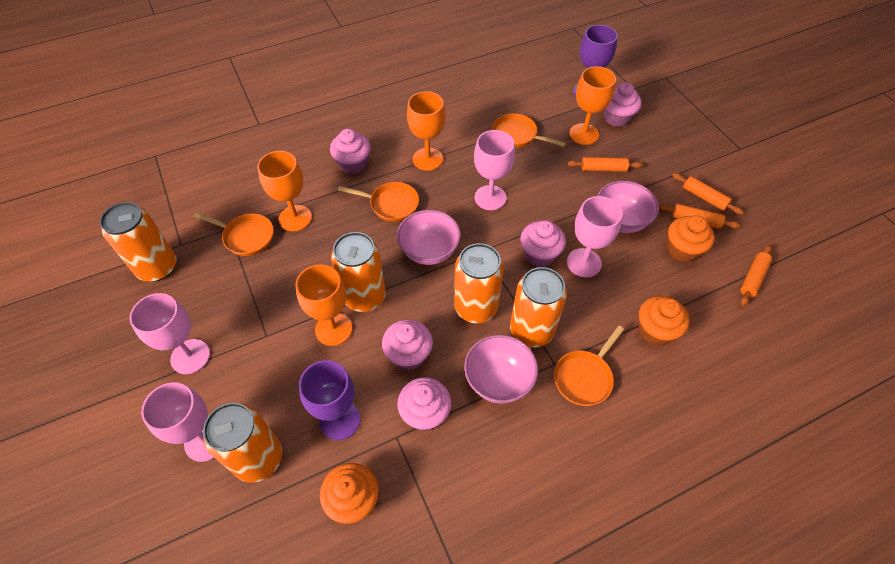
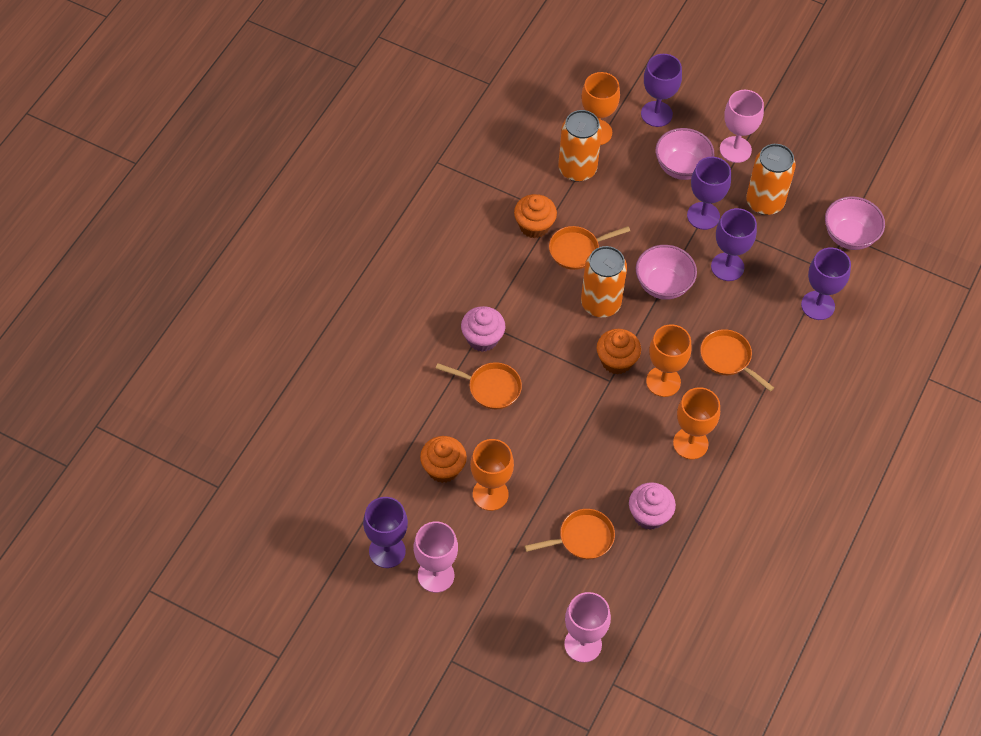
orange can: 5 -> 3
orange rolling pin: 4 -> 0
pink cupcake: 5 -> 2
pink goblet: 4 -> 3
purple goblet: 2 -> 5

